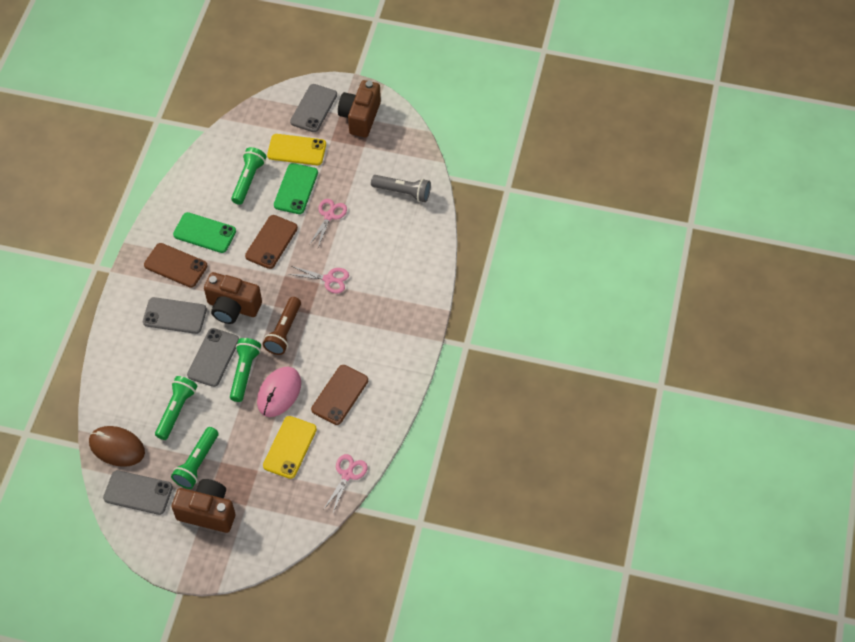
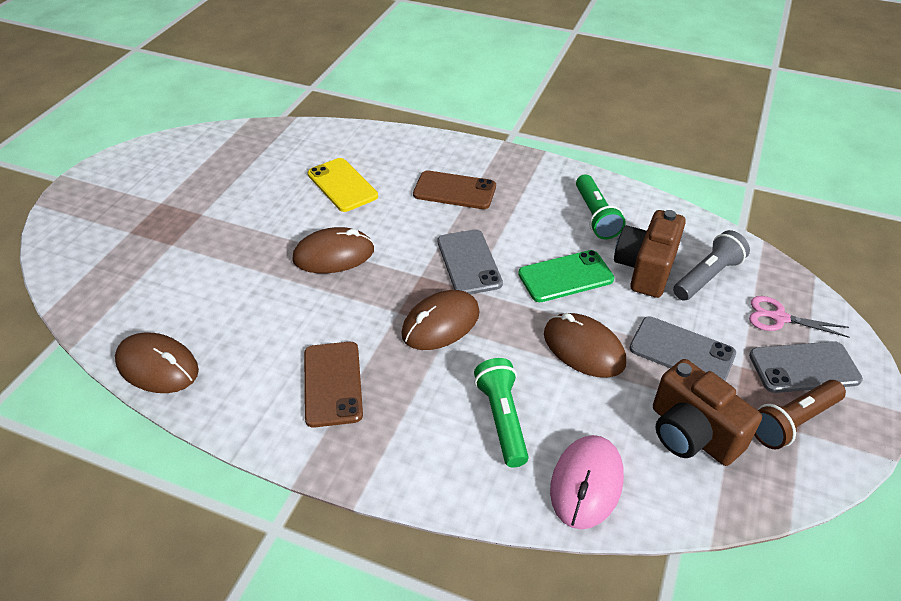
brown camera: 3 -> 2
brown mouse: 1 -> 4
brown phone: 3 -> 2
green flashlight: 4 -> 2
green phone: 2 -> 1
grey phone: 4 -> 3
pink scissors: 3 -> 1
yellow phone: 2 -> 1

